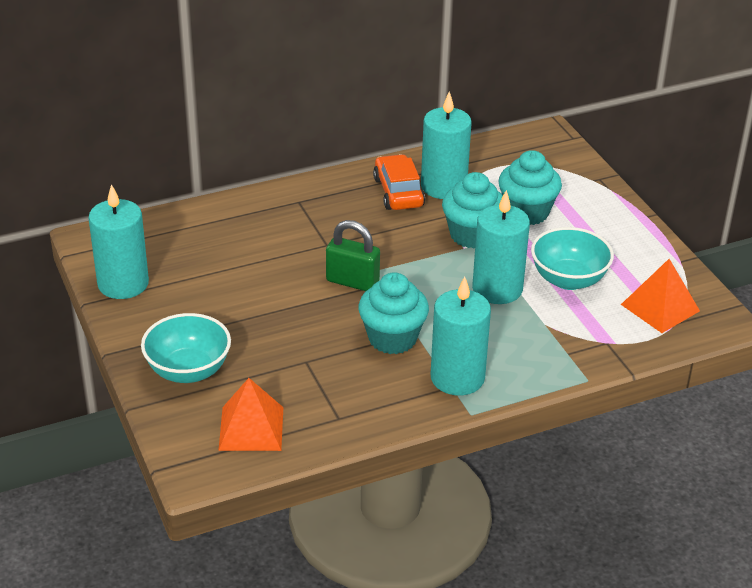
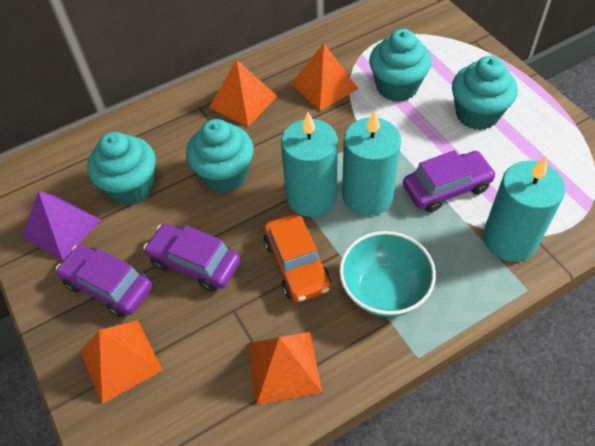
green padlock: 1 -> 0
orange pyramid: 2 -> 4
purple car: 0 -> 3
purple pyramid: 0 -> 1
turquoise bowl: 2 -> 1
turquoise candle: 4 -> 3
turquoise cupcake: 3 -> 4

